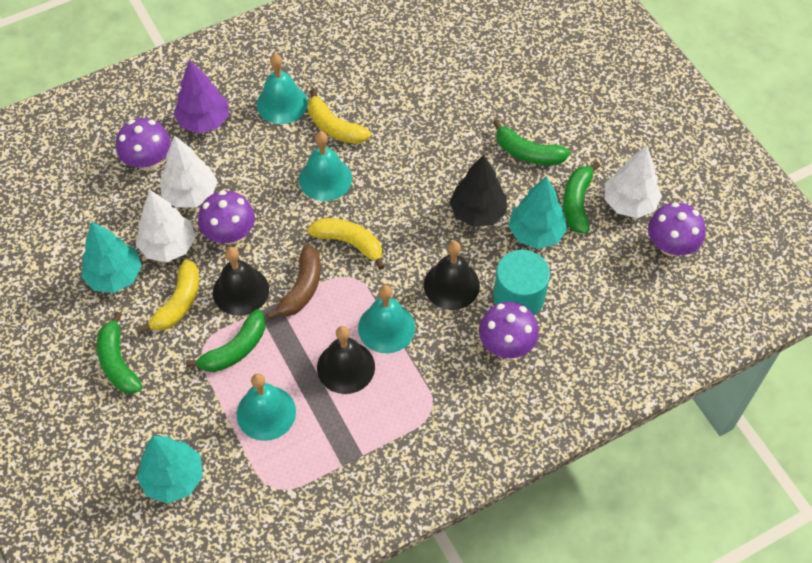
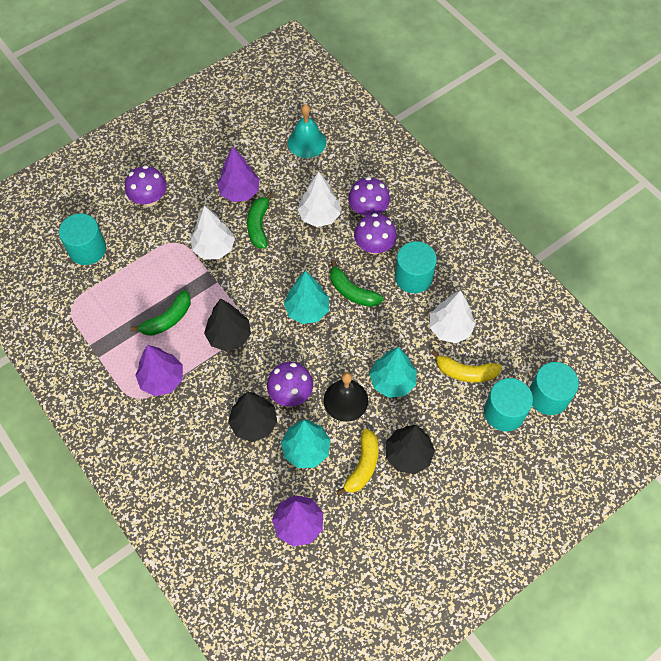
black bell: 3 -> 1
black tree: 1 -> 3
brown banana: 1 -> 0
green banana: 4 -> 3
purple tree: 1 -> 3
turquoise bell: 4 -> 1
turquoise cylinder: 1 -> 4
yellow banana: 3 -> 2

